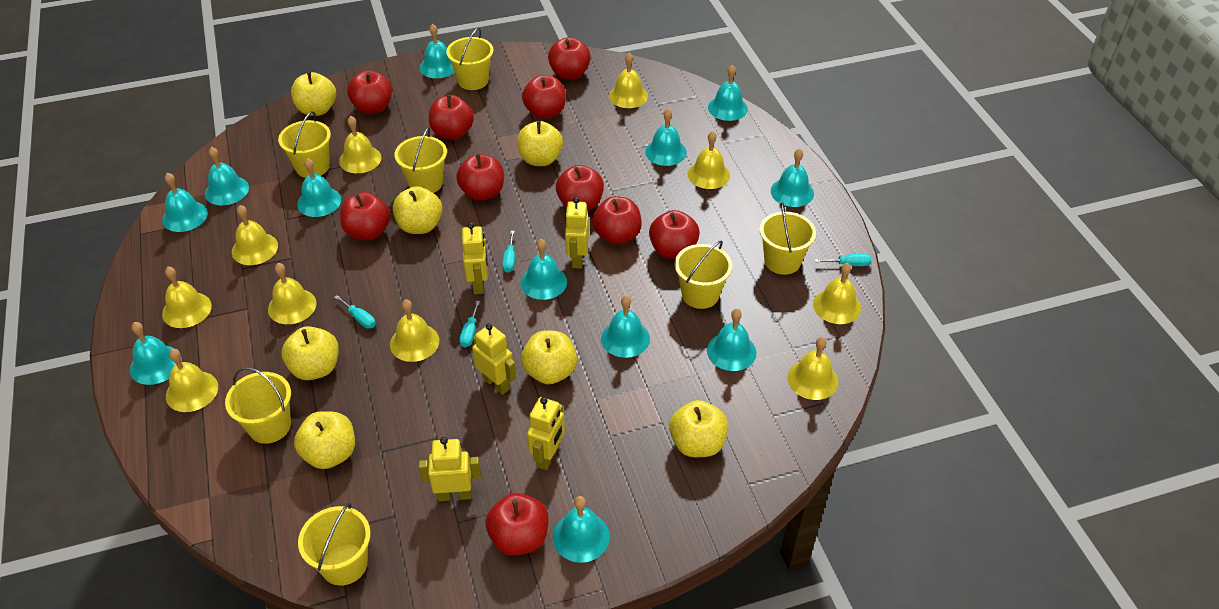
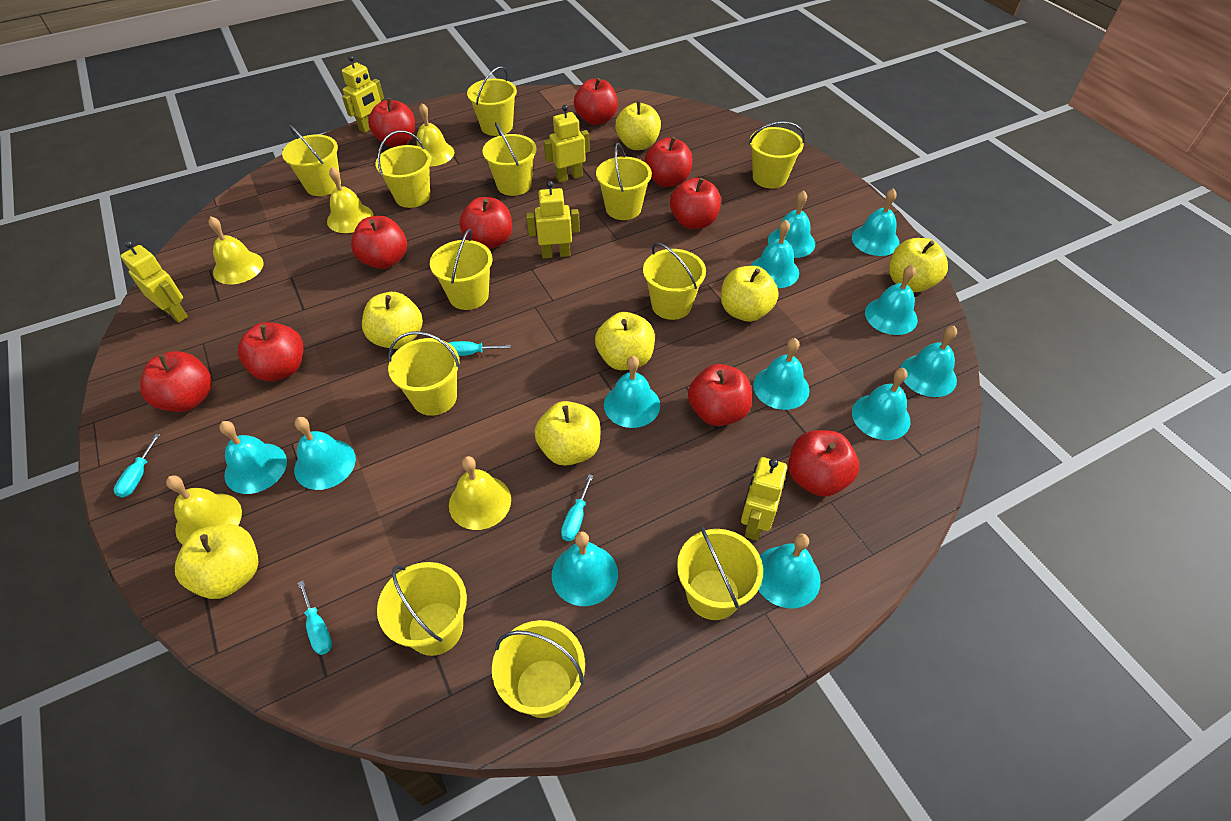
yellow bell: 10 -> 5
yellow bucket: 7 -> 12

